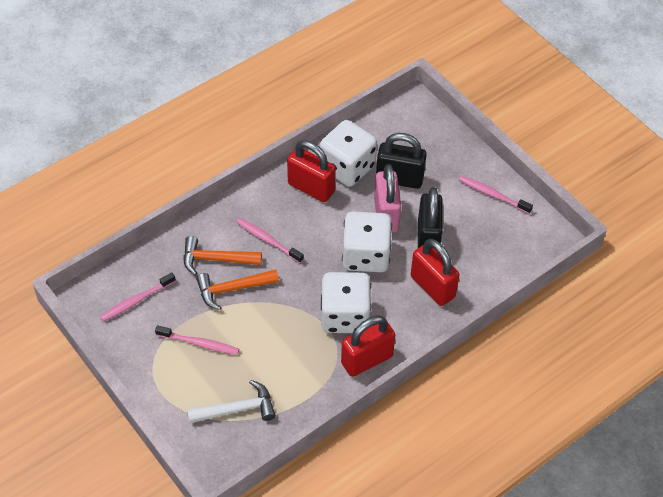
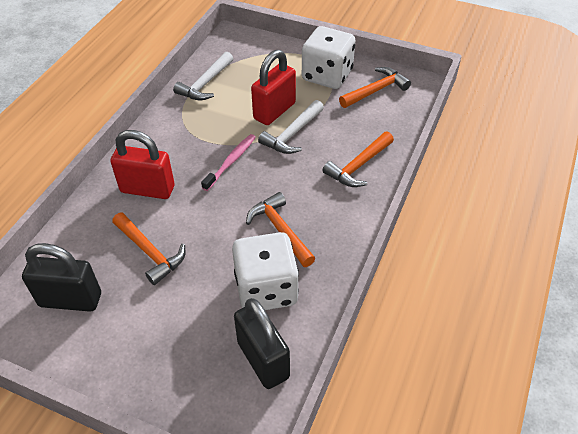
orange hammer: 2 -> 4
pink padlock: 1 -> 0
pink toothbrush: 4 -> 1
red padlock: 3 -> 2
white dice: 3 -> 2
white hammer: 1 -> 2

